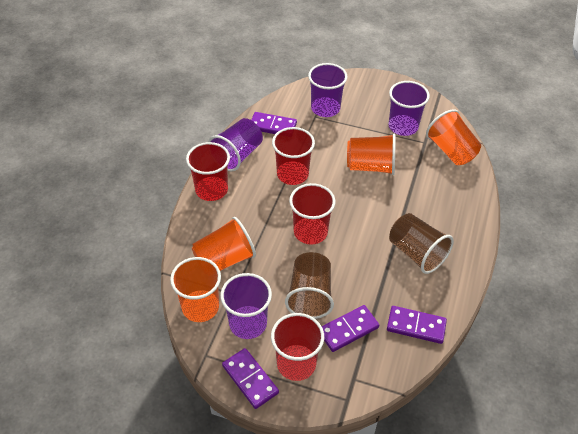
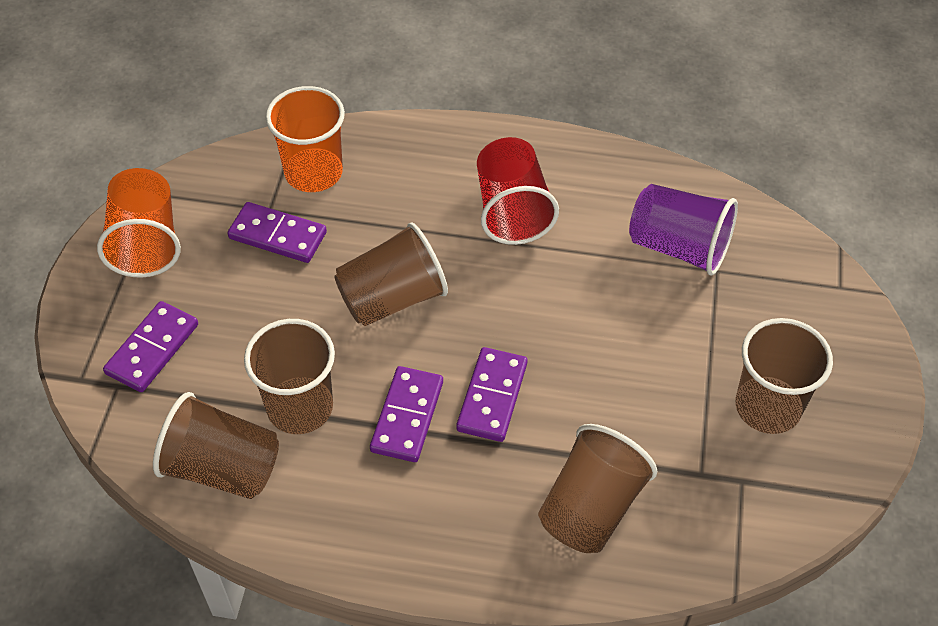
brown cup: 2 -> 5
orange cup: 4 -> 2
purple cup: 4 -> 1
red cup: 4 -> 1

